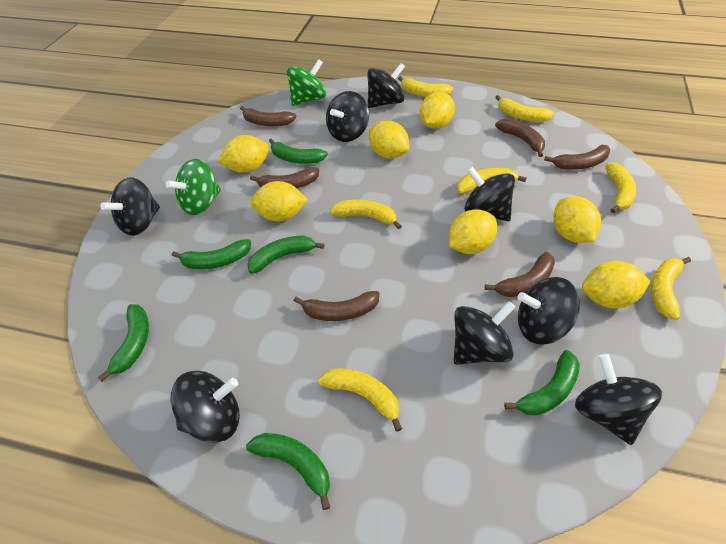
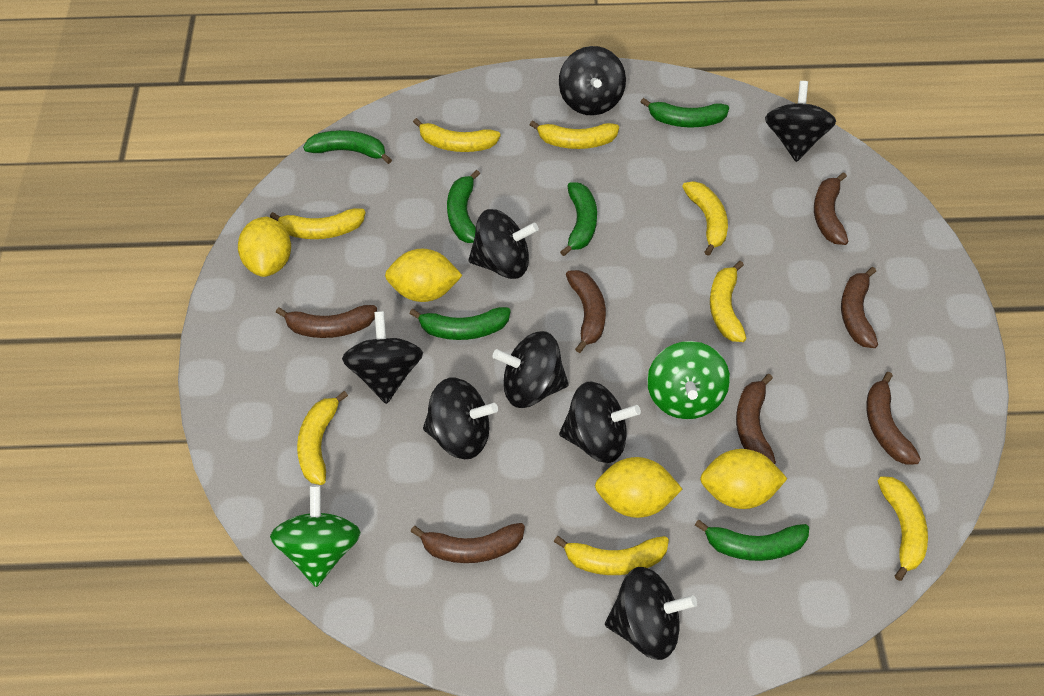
brown banana: 6 -> 7
yellow banana: 7 -> 8
yellow lemon: 7 -> 4

